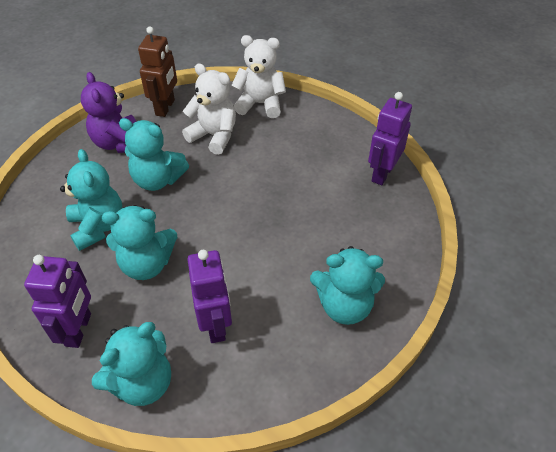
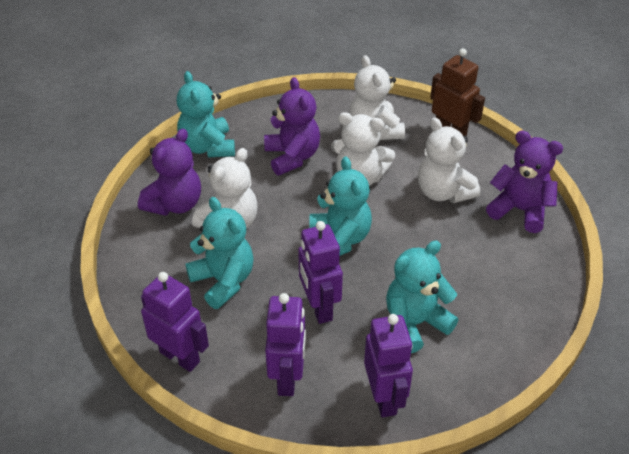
purple robot: 3 -> 4
purple teddy bear: 1 -> 3
turquoise teddy bear: 5 -> 4
white teddy bear: 2 -> 4

